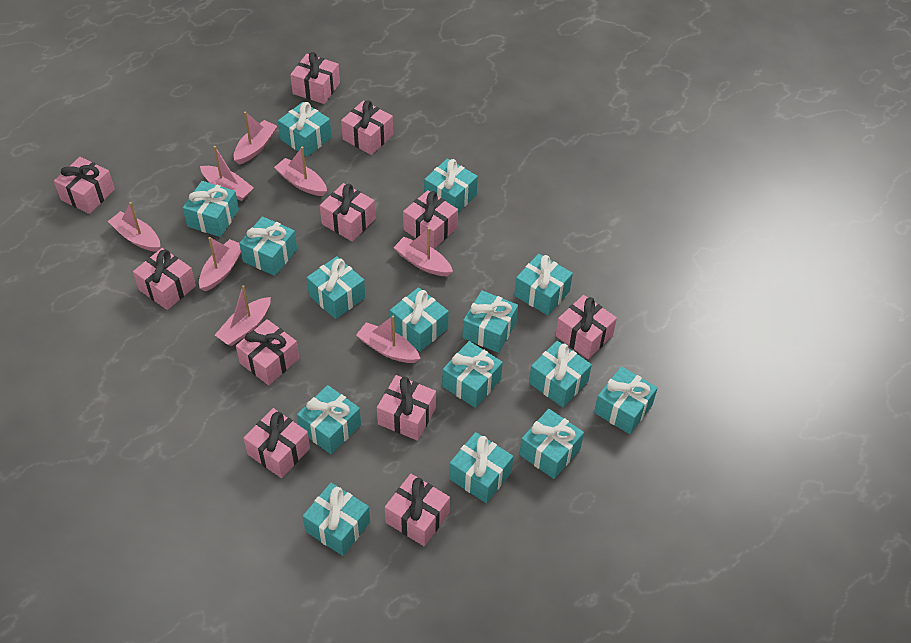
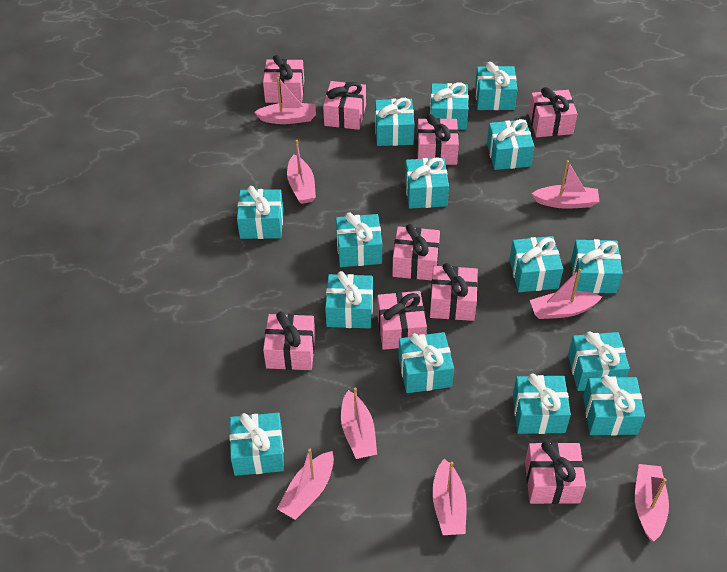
pink gift: 11 -> 9

